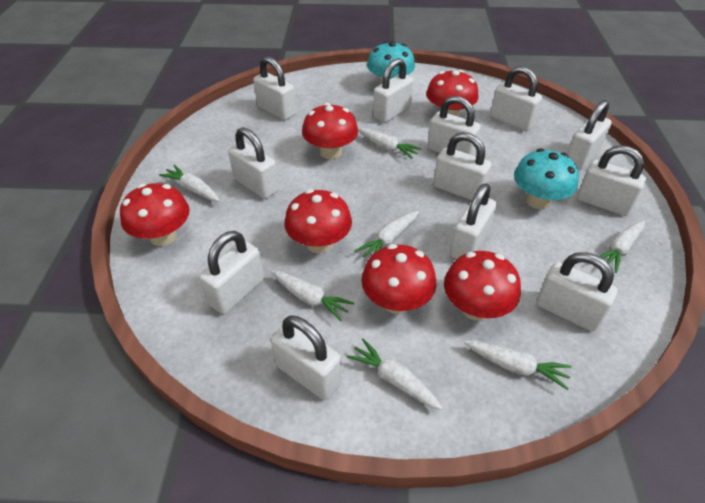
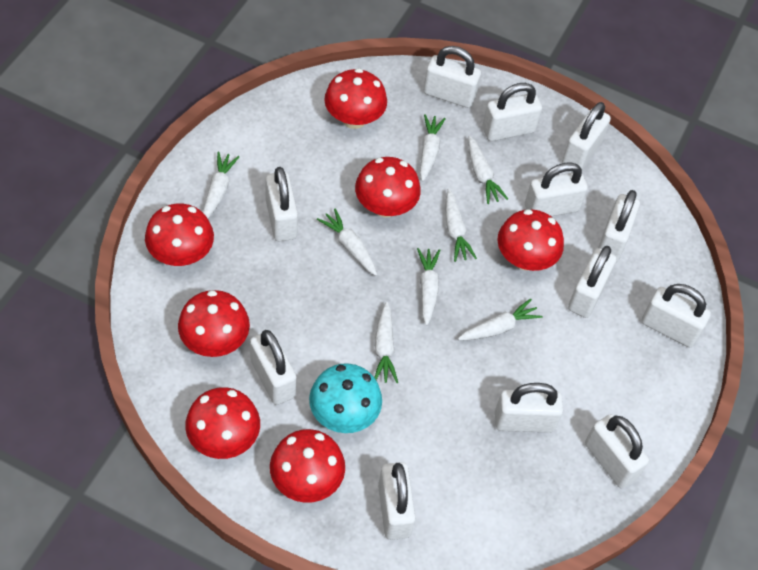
red mushroom: 6 -> 7
turquoise mushroom: 2 -> 1
white carrot: 7 -> 8

